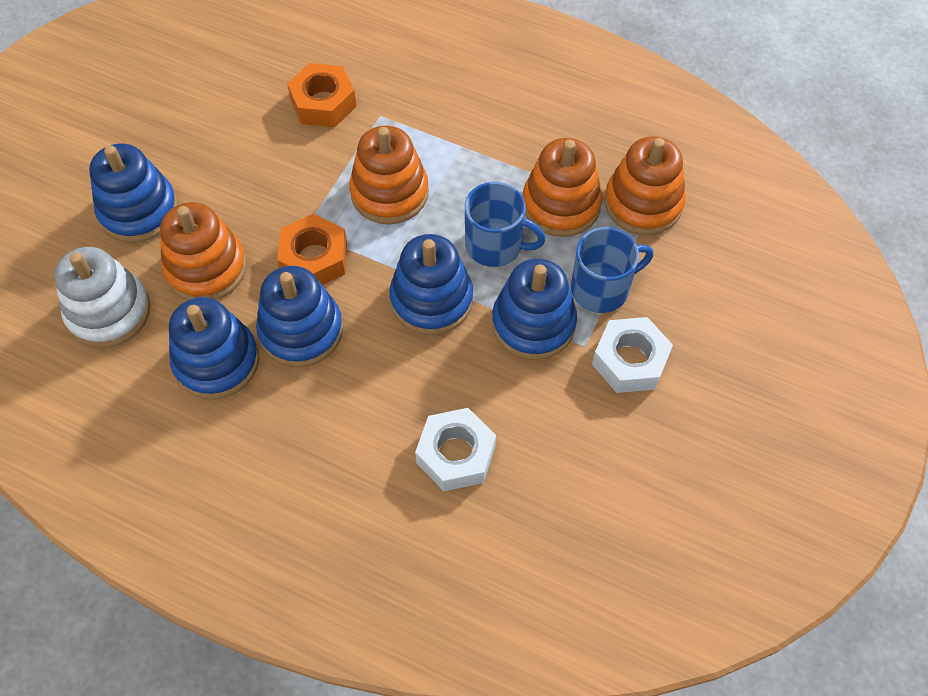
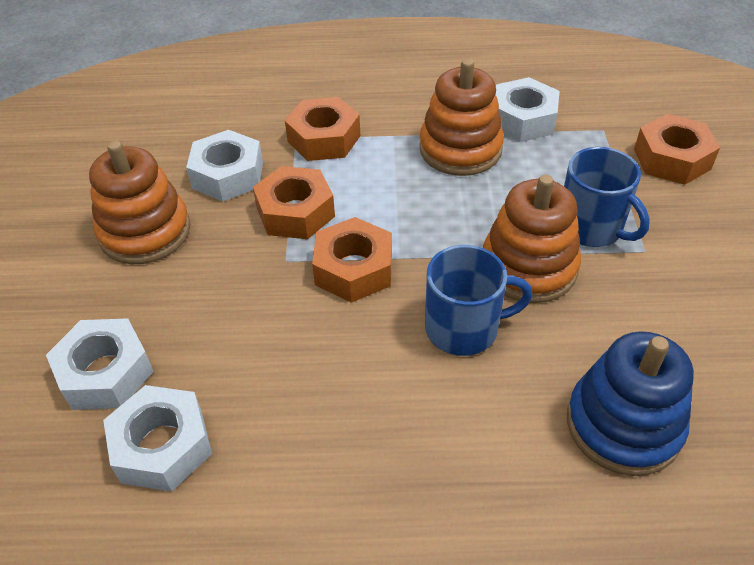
blue stacking toy: 5 -> 1
orange nut: 2 -> 4
orange stacking toy: 4 -> 3
white nut: 2 -> 4
white stacking toy: 1 -> 0

